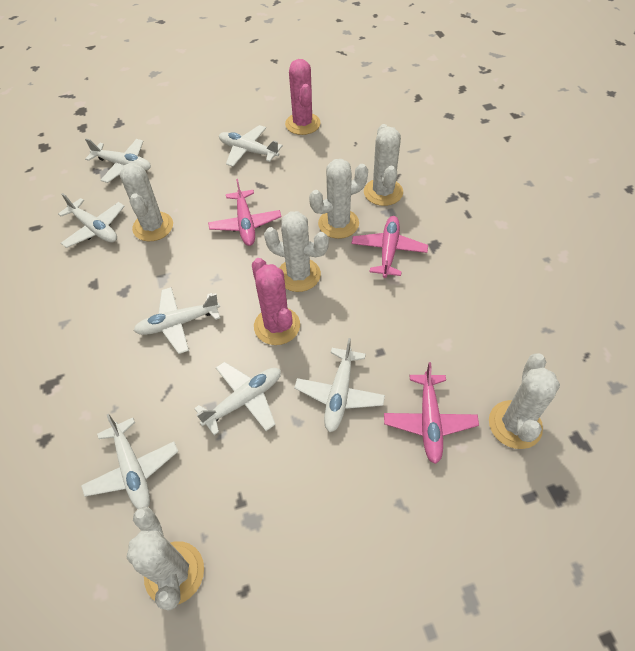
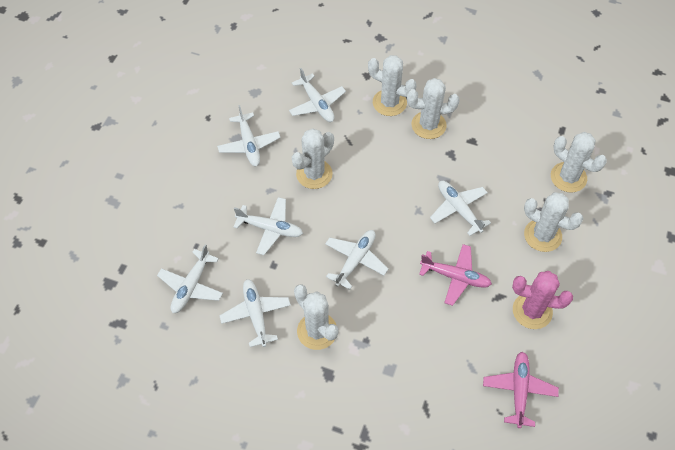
pink cactus: 2 -> 1
pink plane: 3 -> 2

